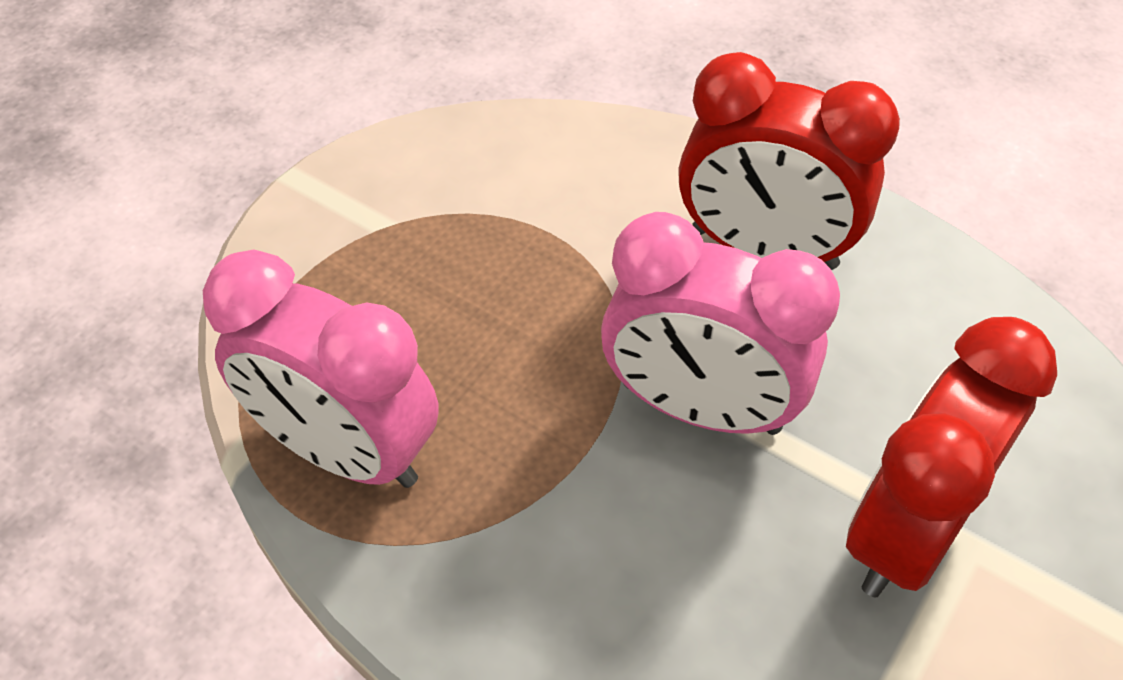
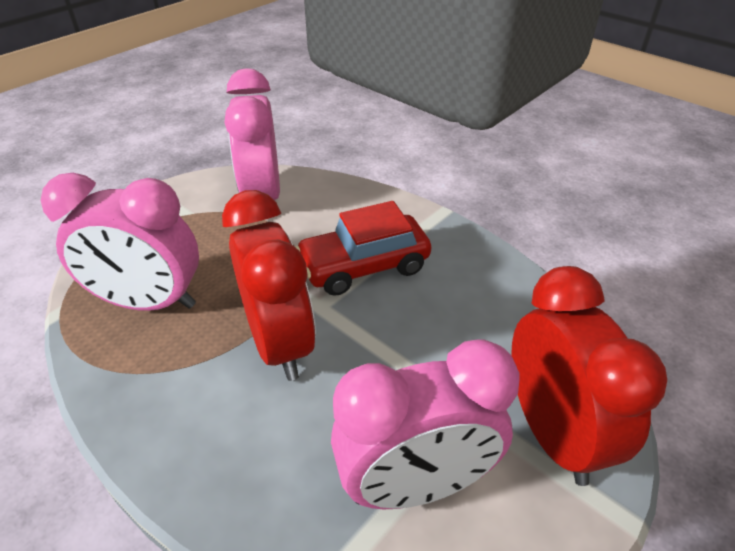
pink clock: 2 -> 3
red car: 0 -> 1

